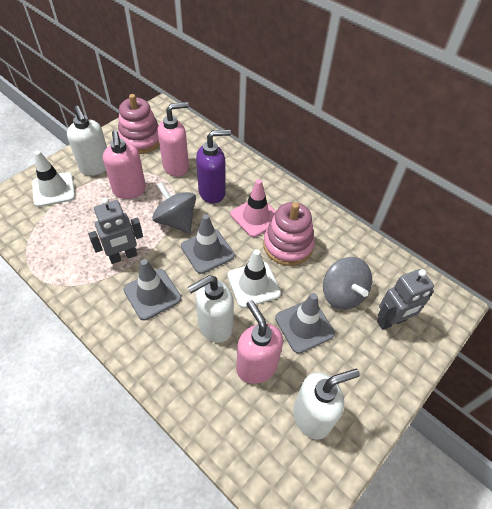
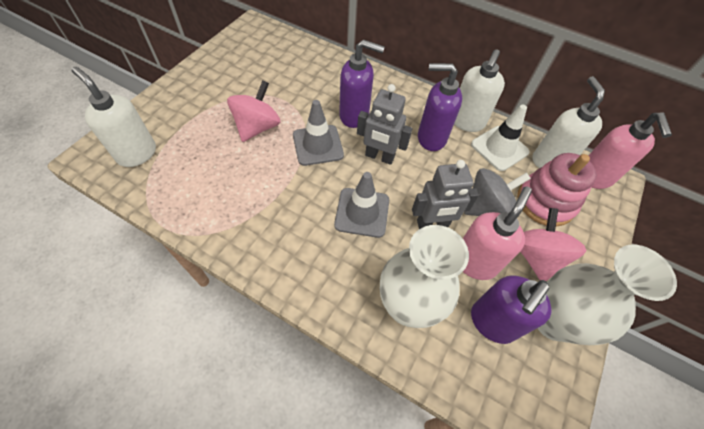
grey spinning top: 2 -> 1
grey traffic cone: 3 -> 2
pink soap dispenser: 3 -> 2
pink spinning top: 0 -> 2
pink stacking toy: 2 -> 1
pink traffic cone: 1 -> 0
purple soap dispenser: 1 -> 3
white traffic cone: 2 -> 1
white vase: 0 -> 2

